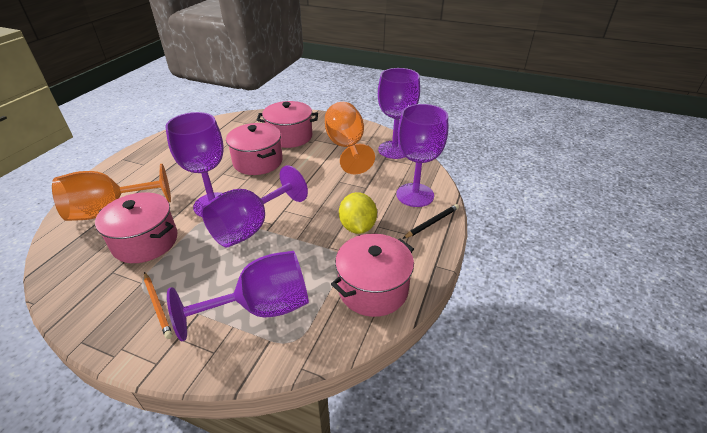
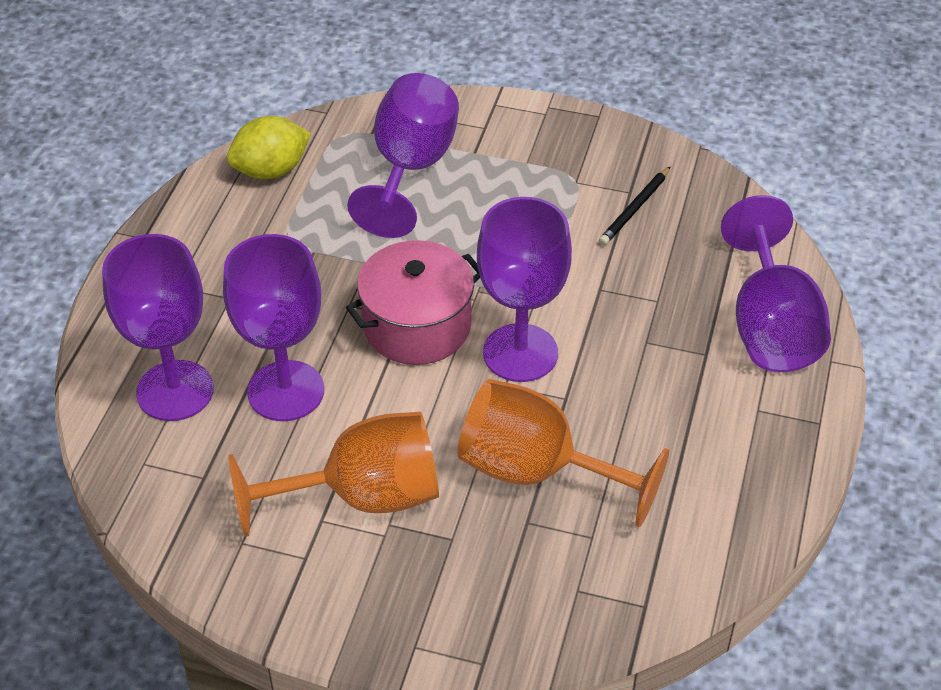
orange pencil: 1 -> 0
pink pot: 4 -> 1

